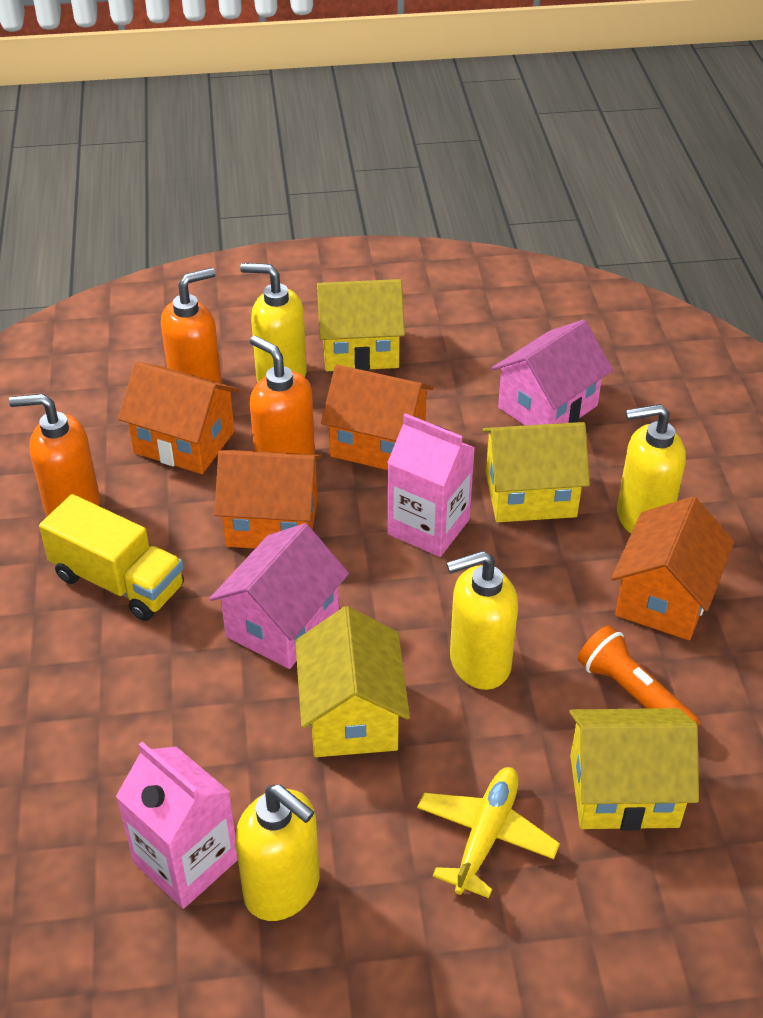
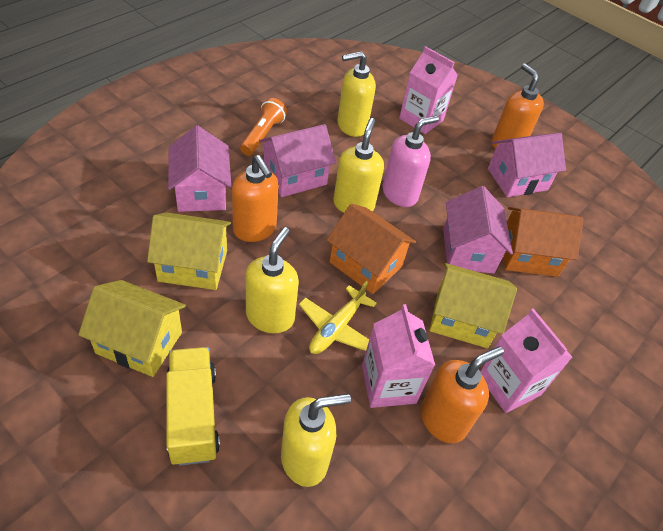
orange house: 4 -> 2
pink carton: 2 -> 3
pink house: 2 -> 4
pink soap dispenser: 0 -> 1
yellow house: 4 -> 3

